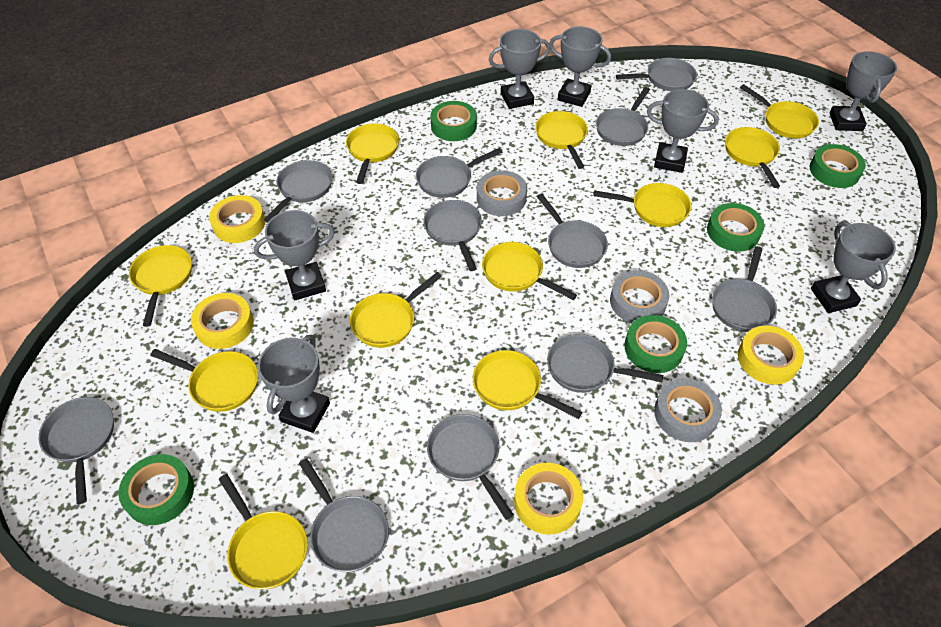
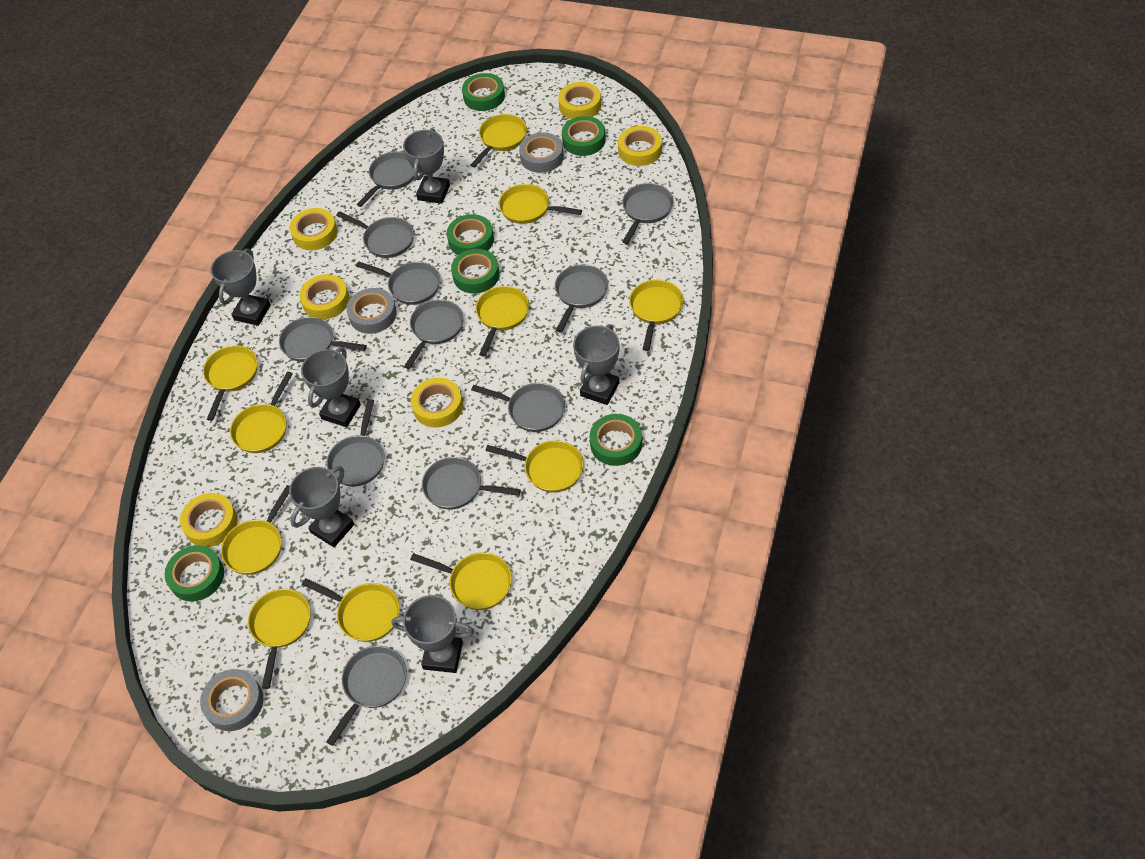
green tape: 5 -> 6
grey trophy: 7 -> 6
yellow tape: 4 -> 6

